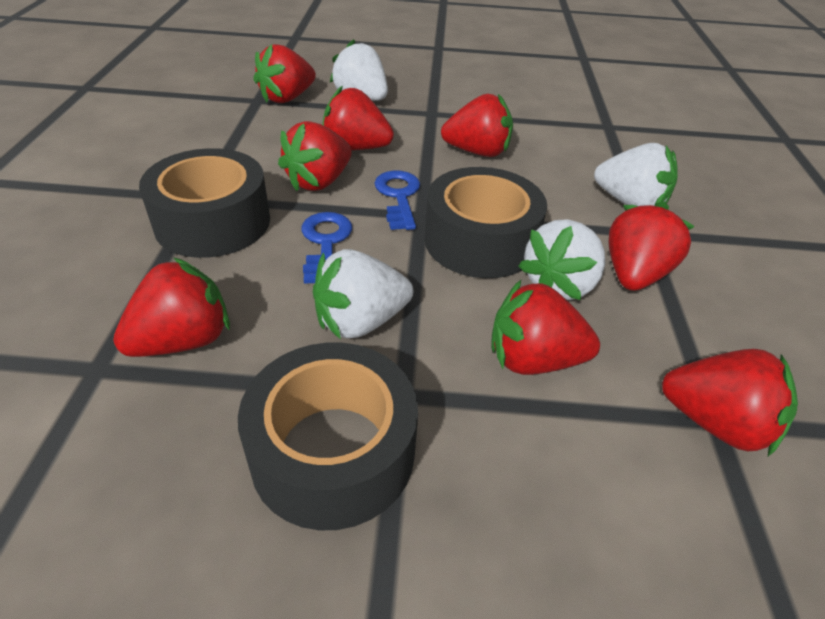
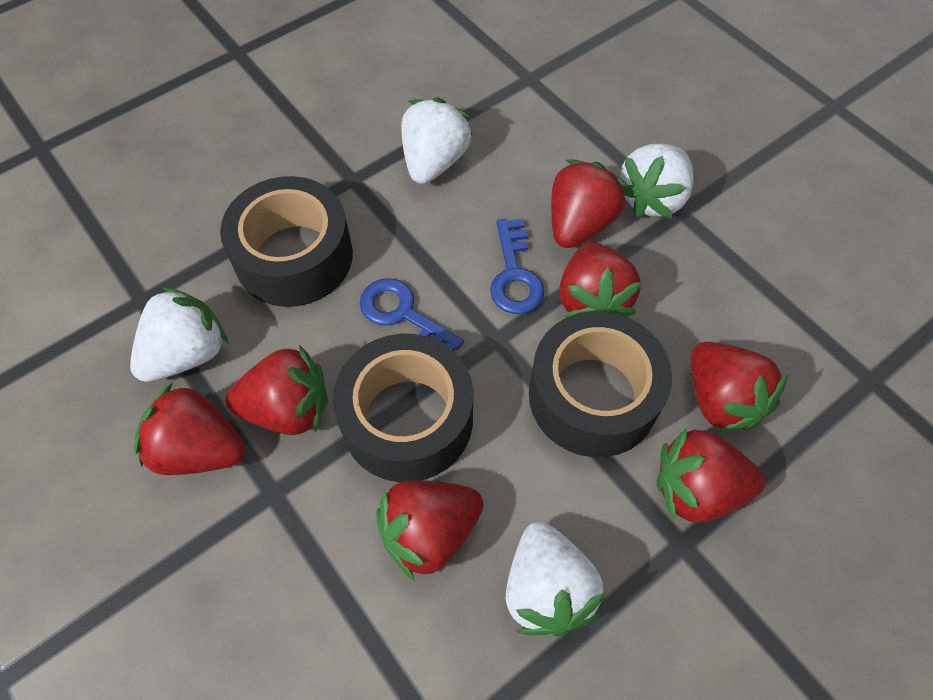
red strawberry: 8 -> 7

